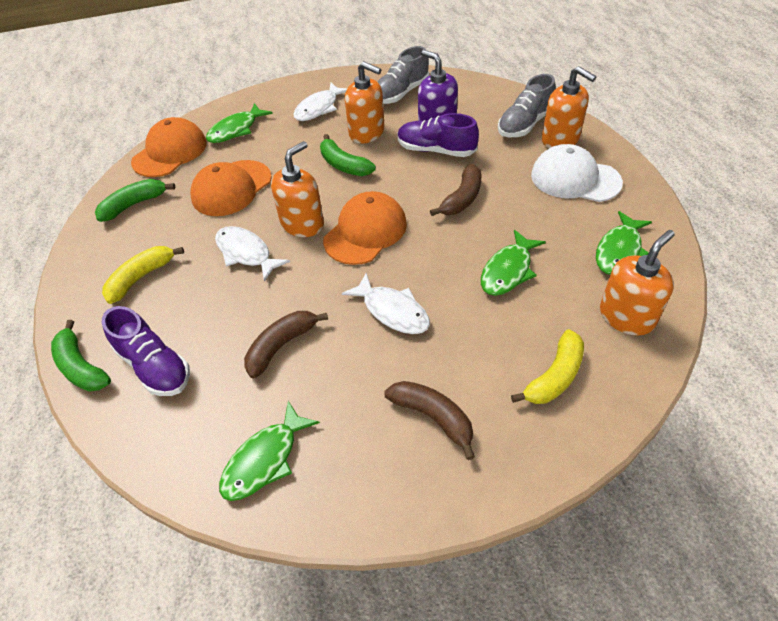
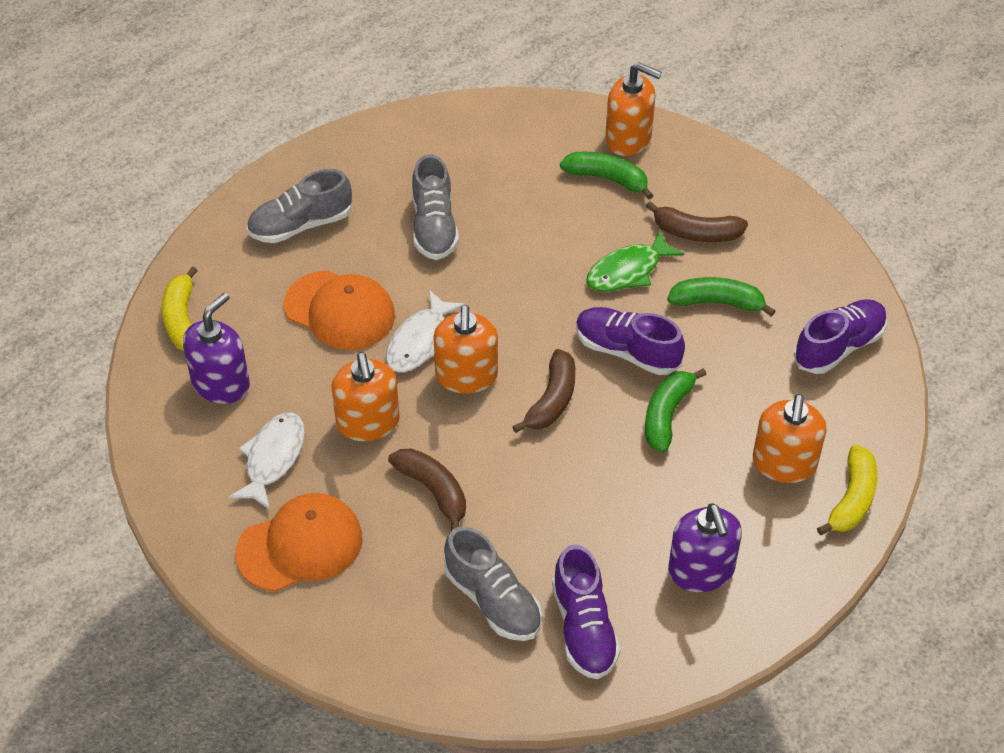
green fish: 4 -> 1
grey shoe: 2 -> 3
orange cap: 3 -> 2
purple shoe: 2 -> 3
purple soap dispenser: 1 -> 2
white cap: 1 -> 0
white fish: 3 -> 2

